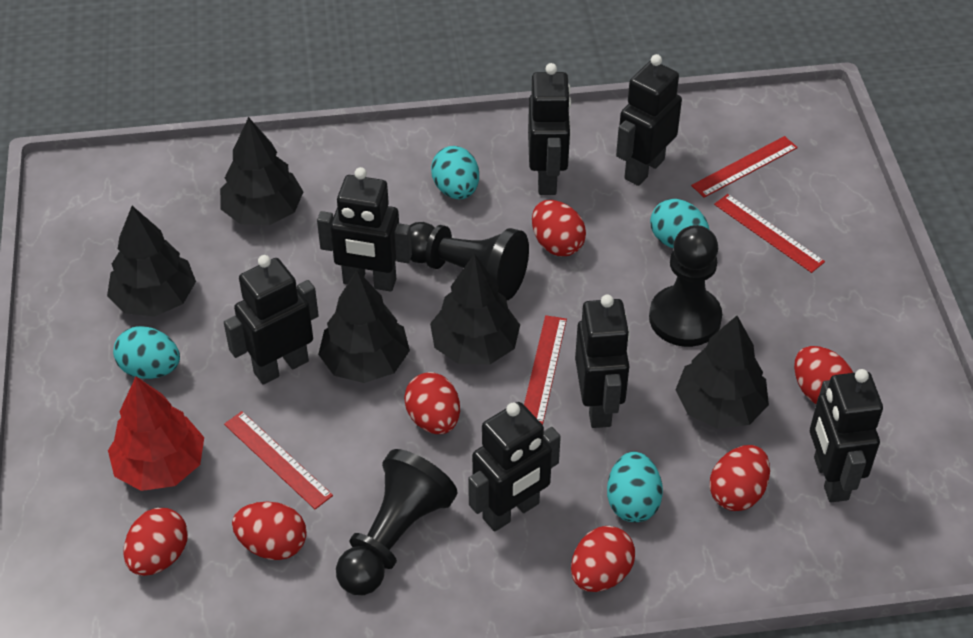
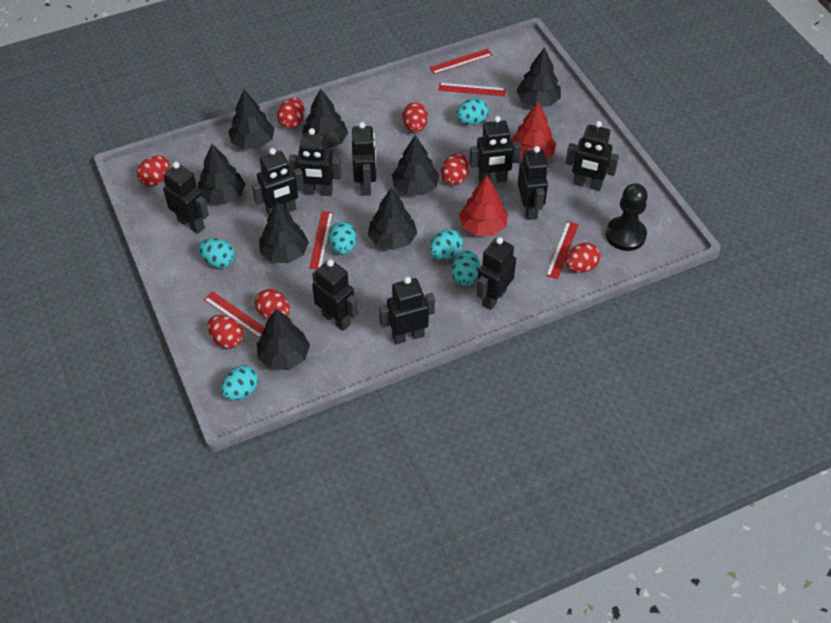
black pawn: 3 -> 1
black robot: 7 -> 10
black tree: 5 -> 8
red ruler: 4 -> 5
red tree: 1 -> 2
turquoise egg: 4 -> 6

